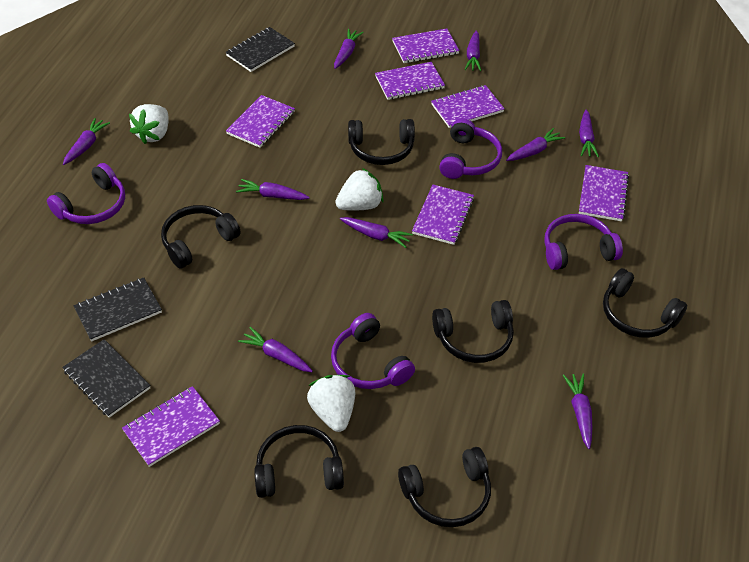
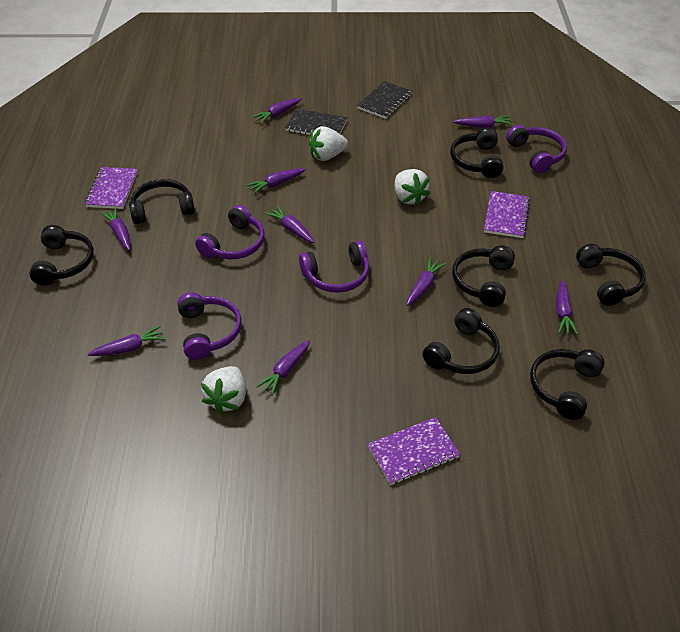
black headphones: 6 -> 7
black notebook: 3 -> 2
purple notebook: 7 -> 3

